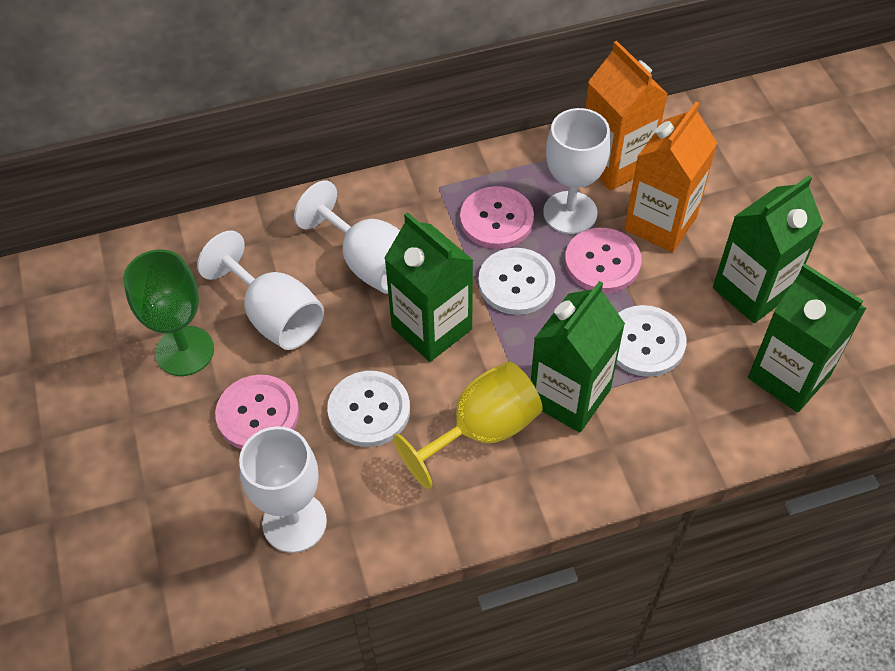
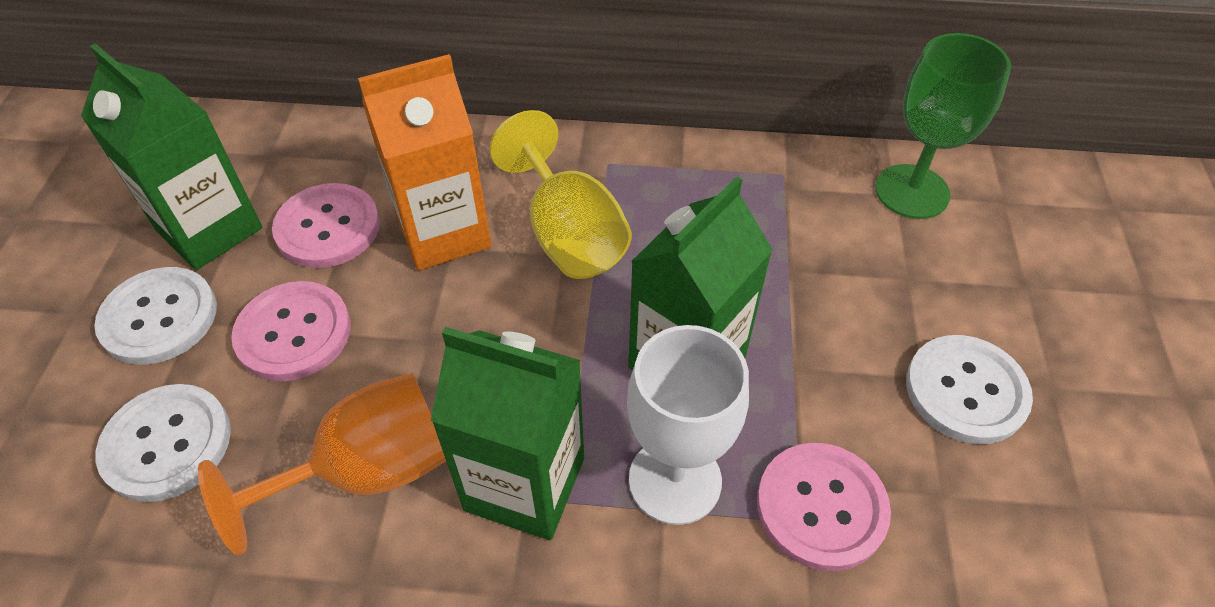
green carton: 4 -> 3
orange carton: 2 -> 1
orange goblet: 0 -> 1
white goblet: 4 -> 1

